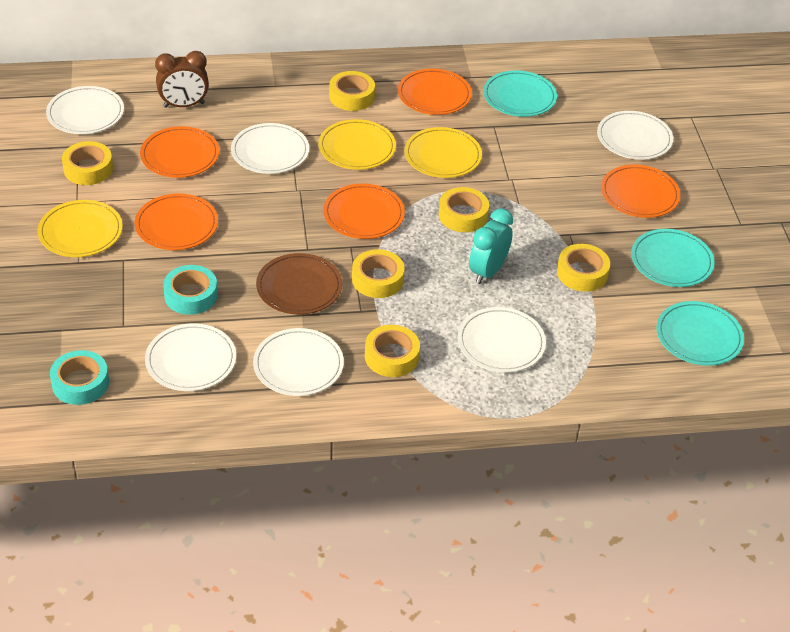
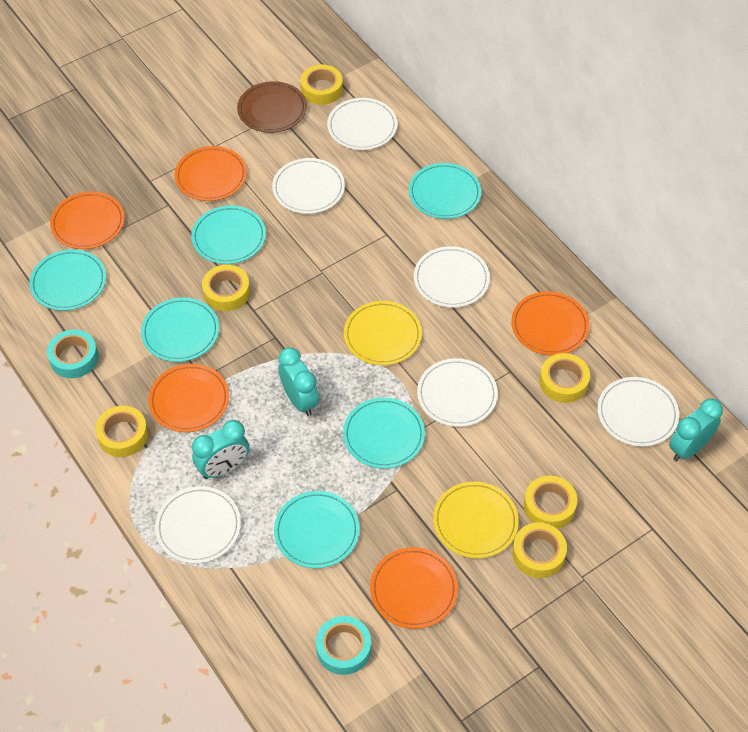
brown clock: 1 -> 0
turquoise clock: 1 -> 3
turquoise plate: 3 -> 6
yellow plate: 3 -> 2

